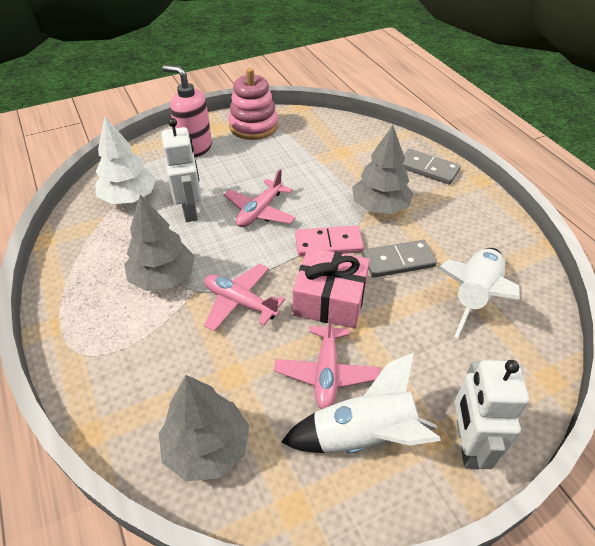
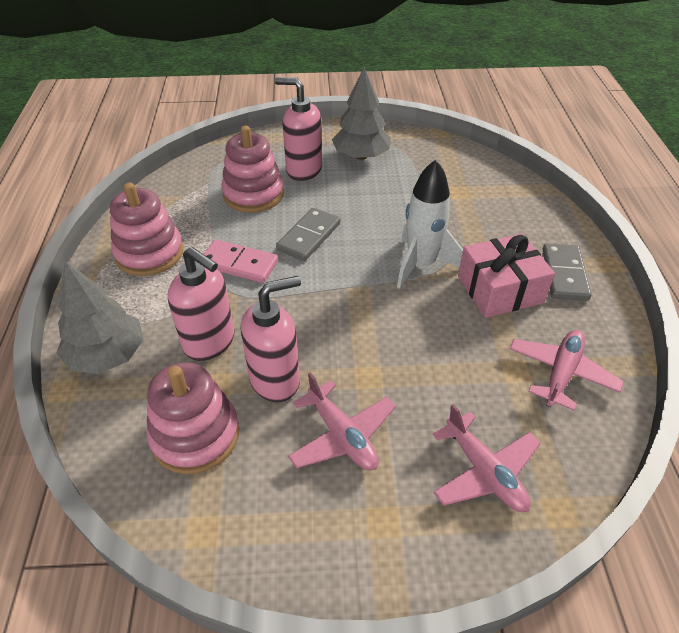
grey tree: 3 -> 2
pink soap dispenser: 1 -> 3
pink stacking toy: 1 -> 3
white robot: 2 -> 0
white rocket: 2 -> 1
white tree: 1 -> 0

